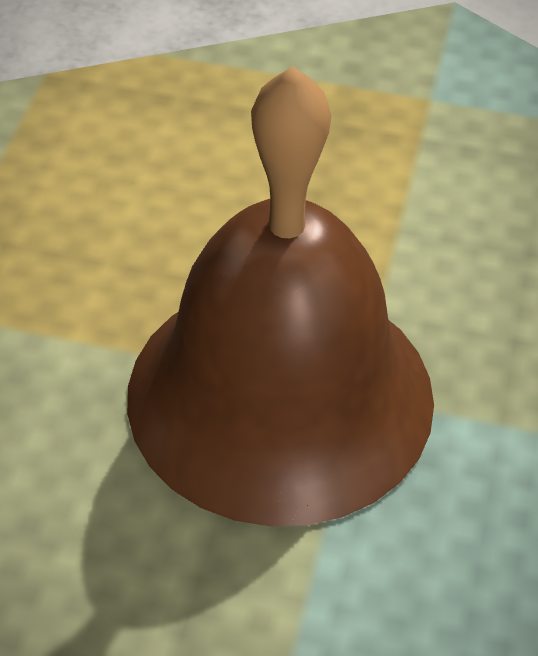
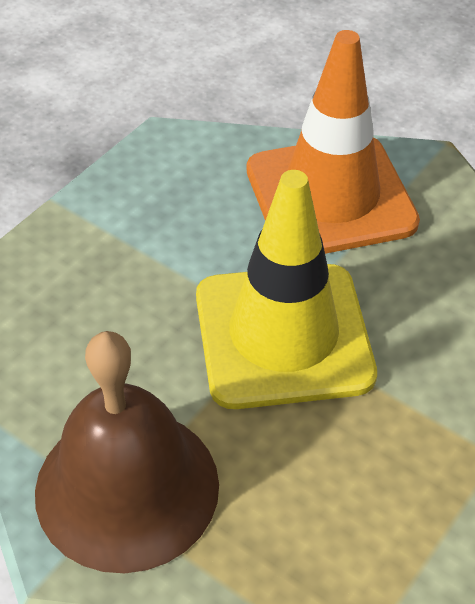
orange traffic cone: 0 -> 1
yellow traffic cone: 0 -> 1

